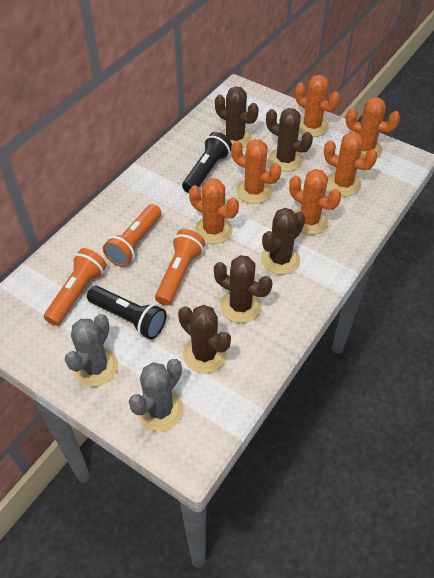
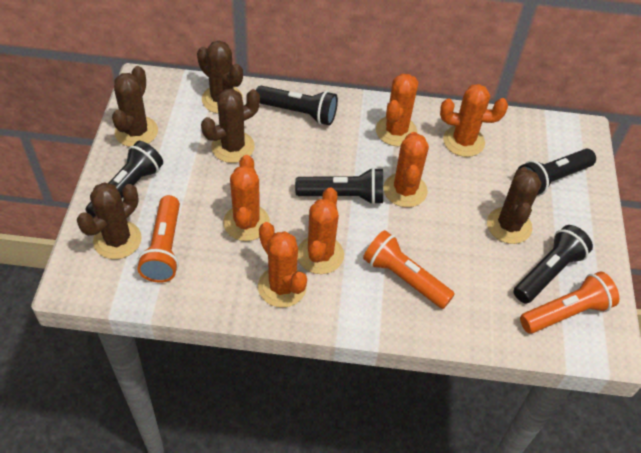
black flashlight: 2 -> 5
grey cactus: 2 -> 0

